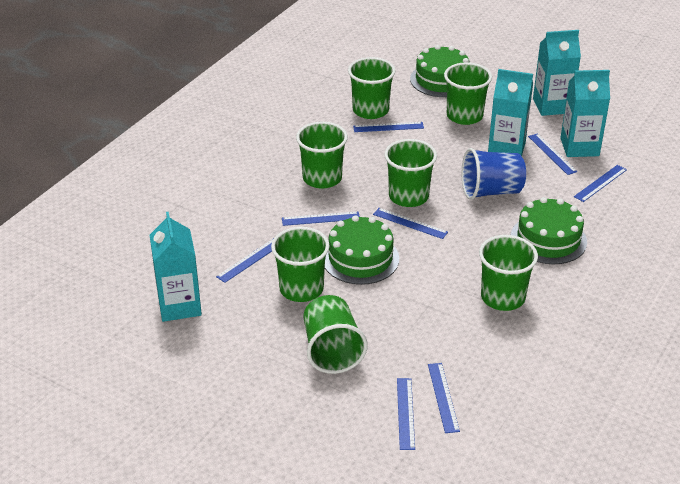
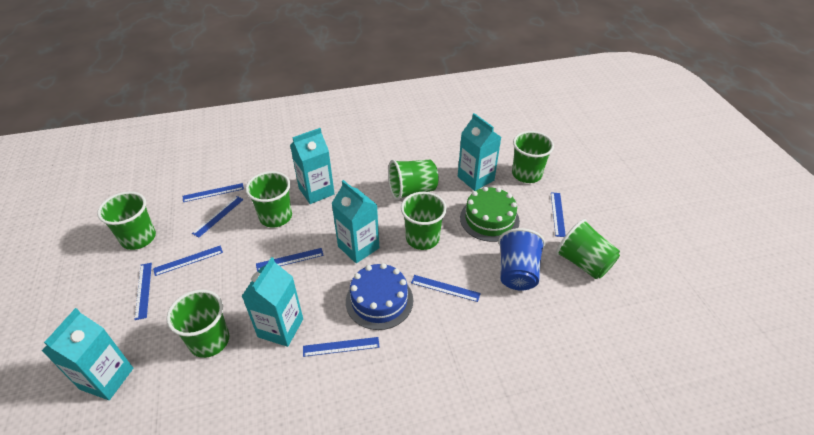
blue cake: 0 -> 1
green cake: 3 -> 1
turquoise carton: 4 -> 5

